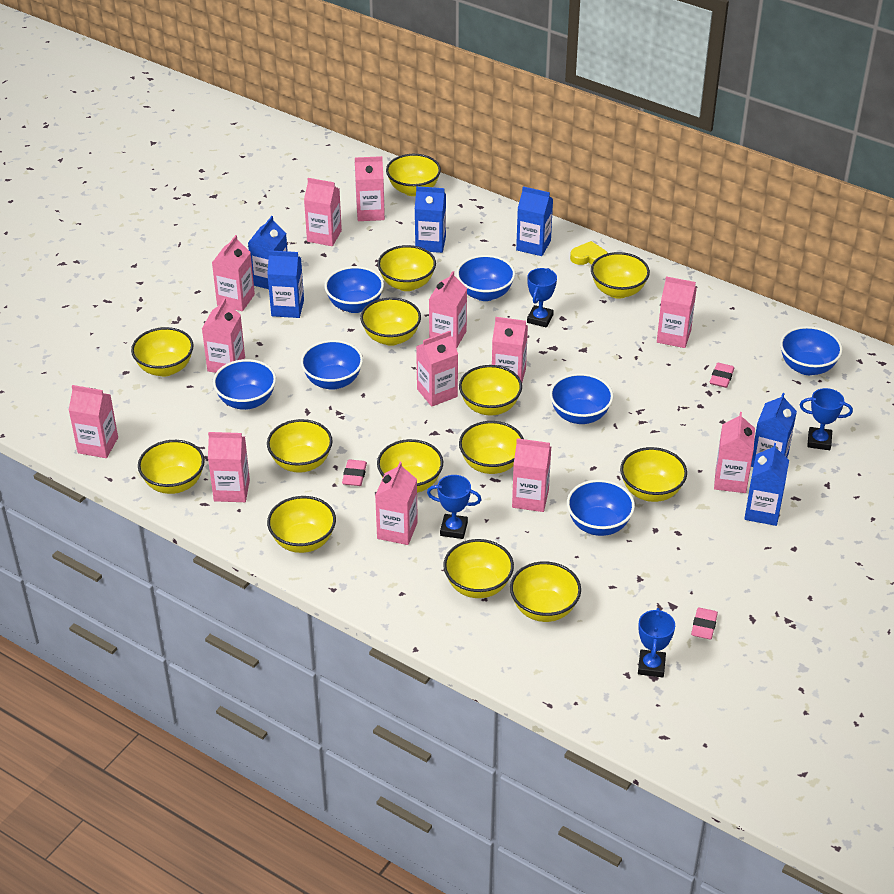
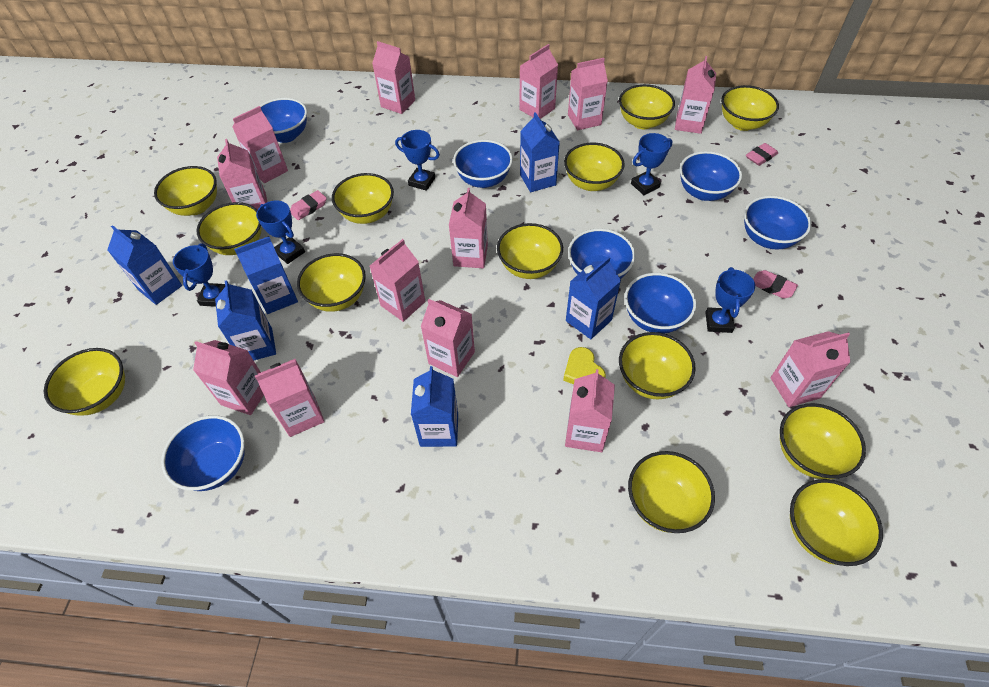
blue trophy: 4 -> 5
yellow bowl: 14 -> 13

